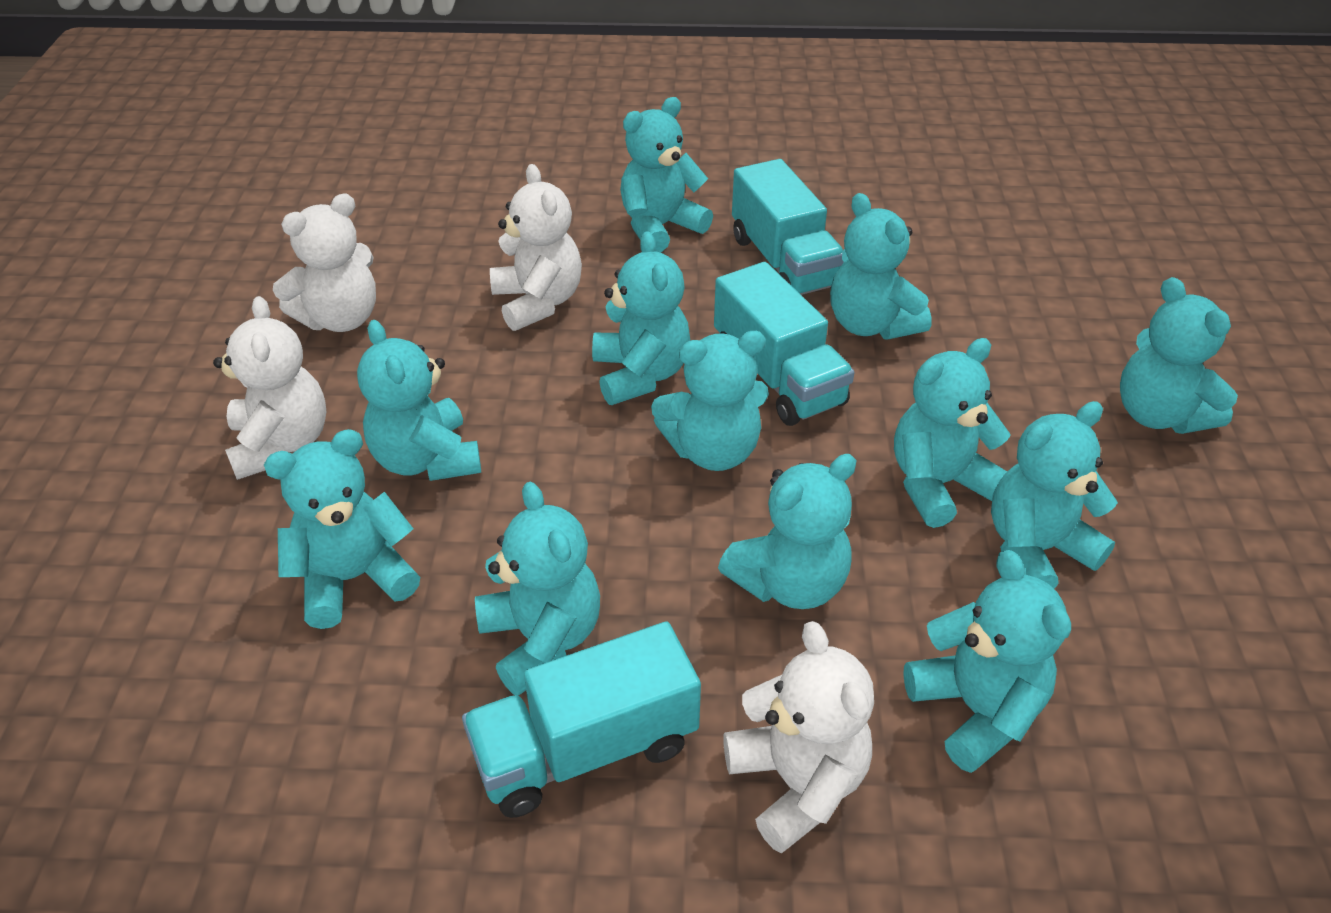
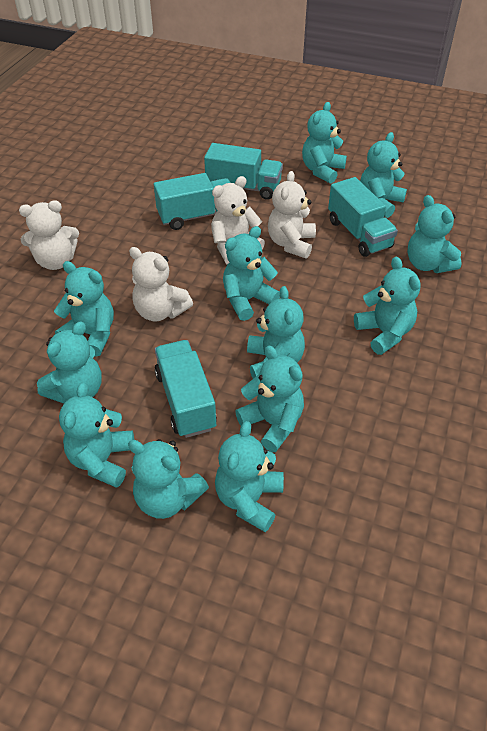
turquoise truck: 3 -> 4

